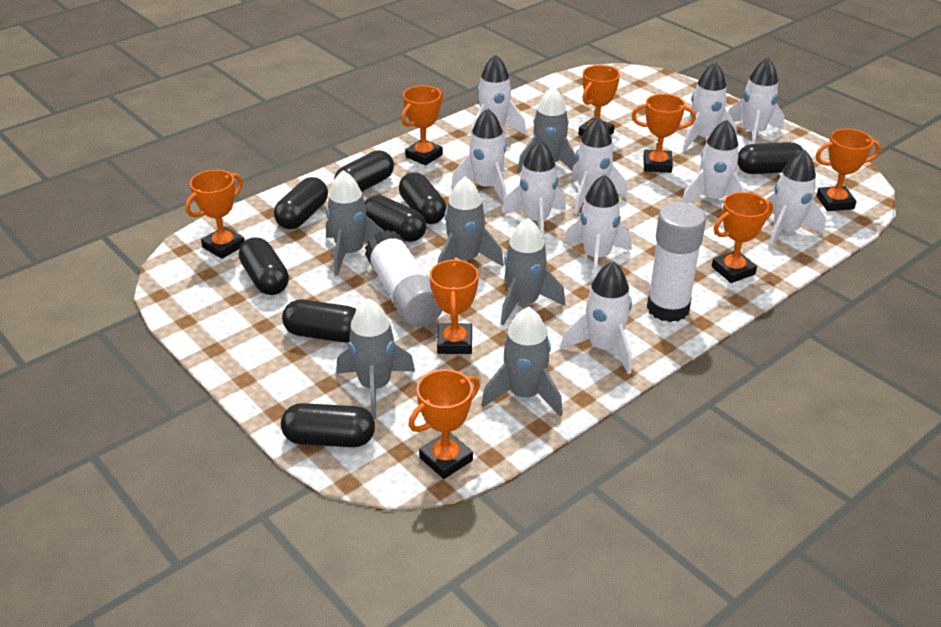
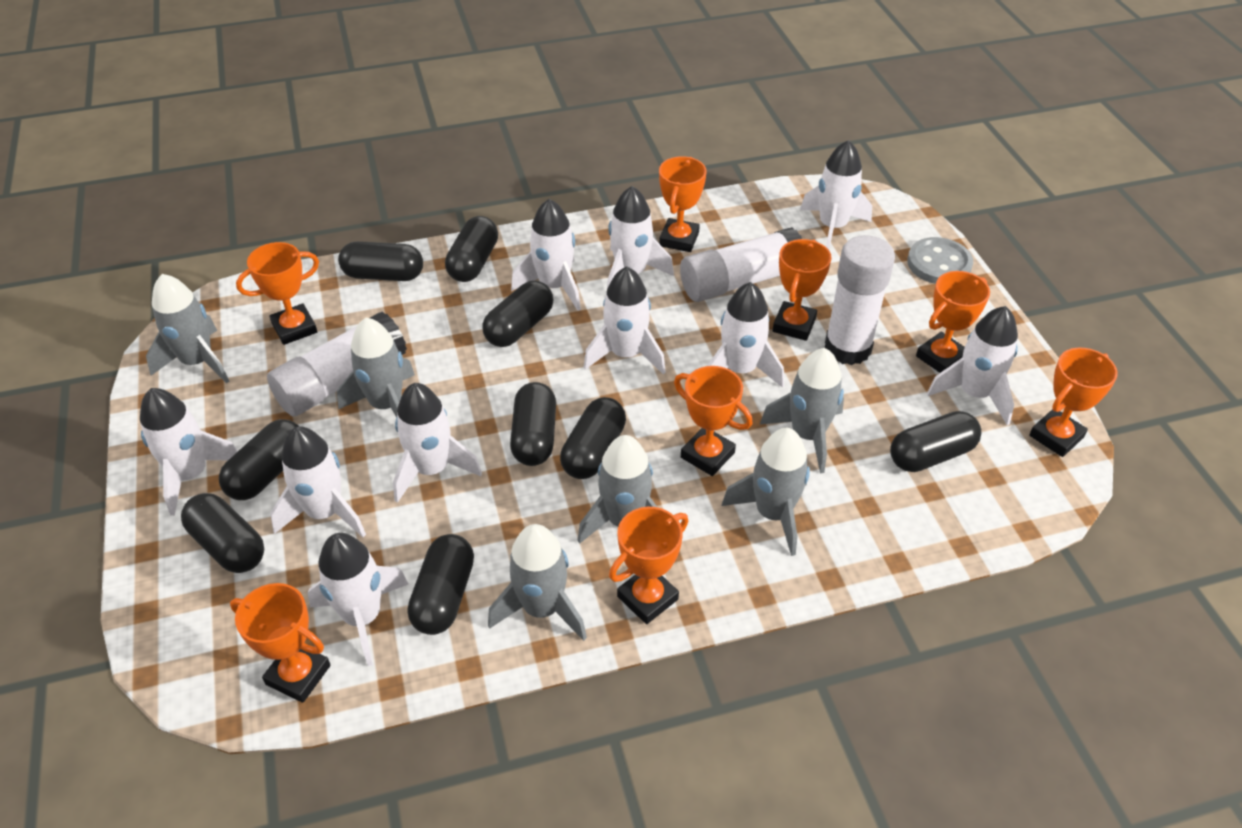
black capsule: 8 -> 9
grey button: 0 -> 1
white glue stick: 2 -> 3

